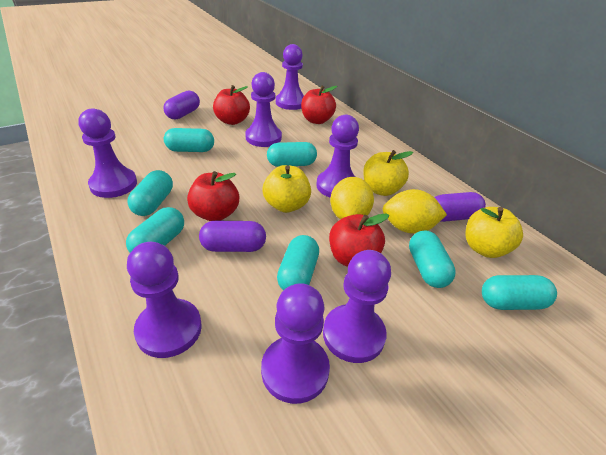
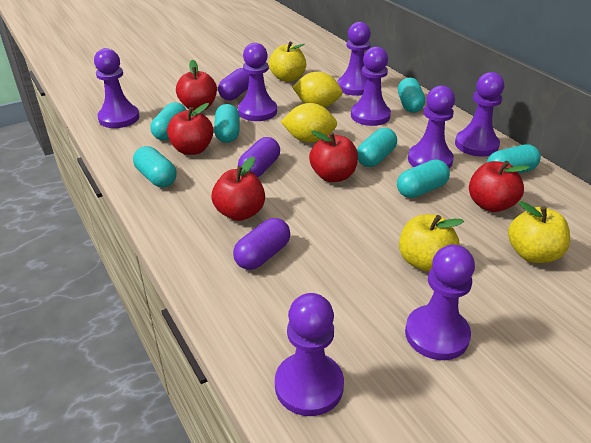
purple pawn: 7 -> 8
red apple: 4 -> 5

